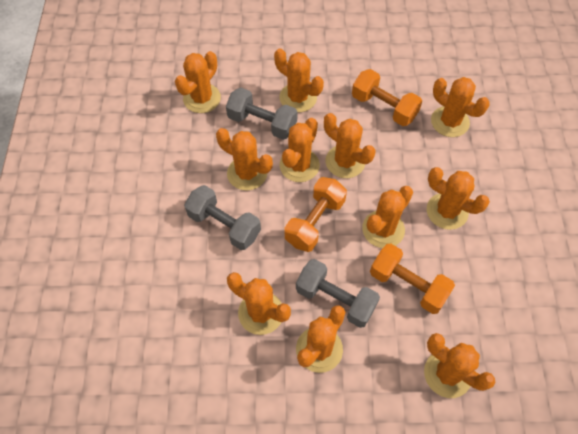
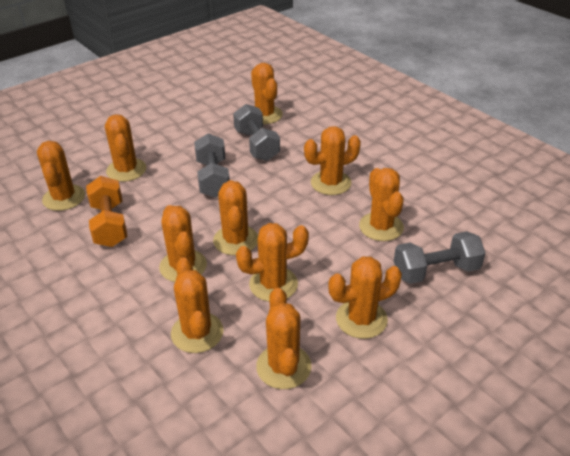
orange dumbbell: 3 -> 1

